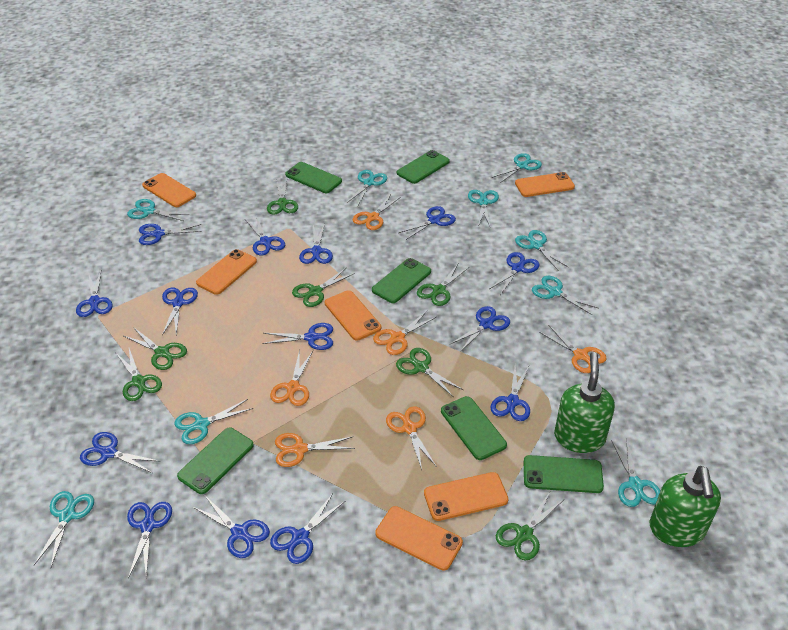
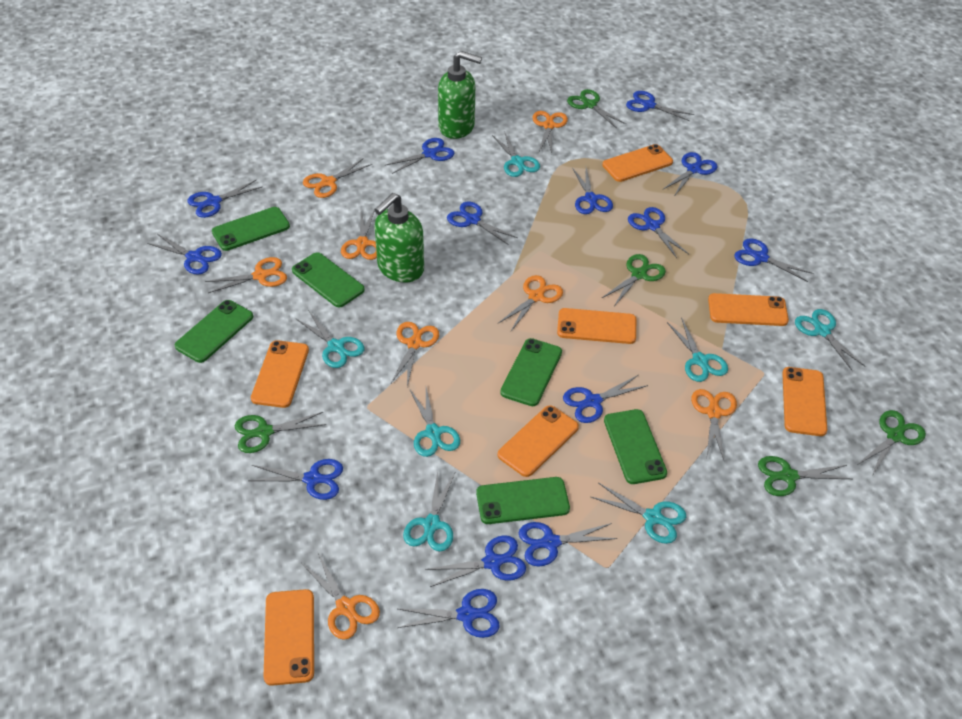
green scissors: 7 -> 5
orange phone: 6 -> 7
orange scissors: 6 -> 8
turquoise scissors: 9 -> 7

